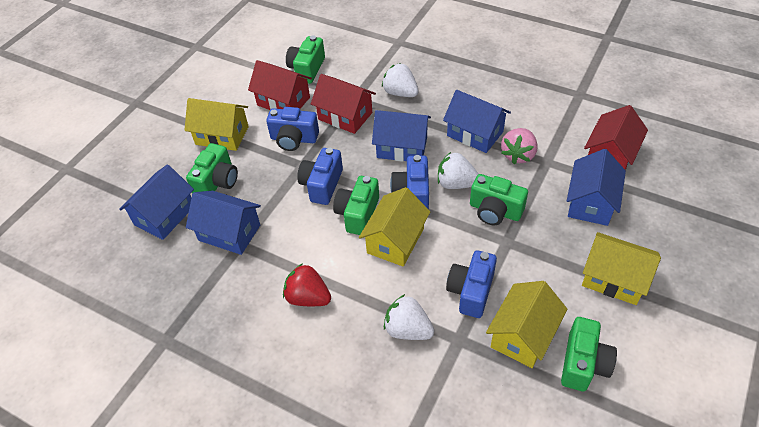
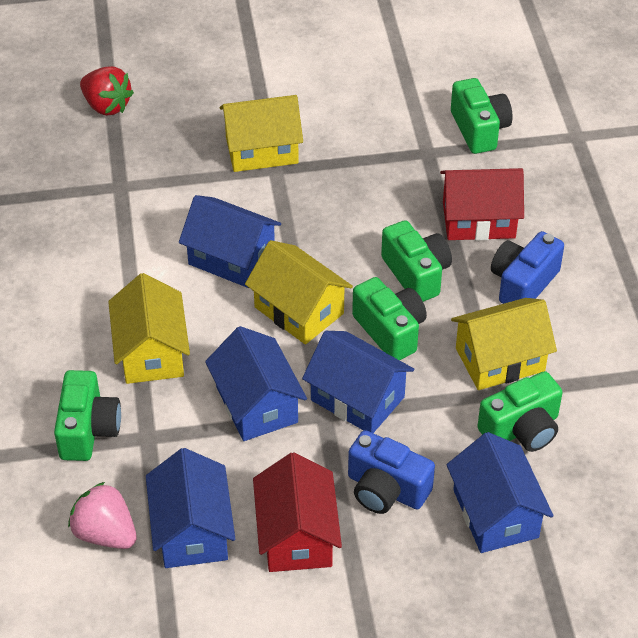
blue camera: 4 -> 2
red house: 3 -> 2
white strawberry: 3 -> 0

